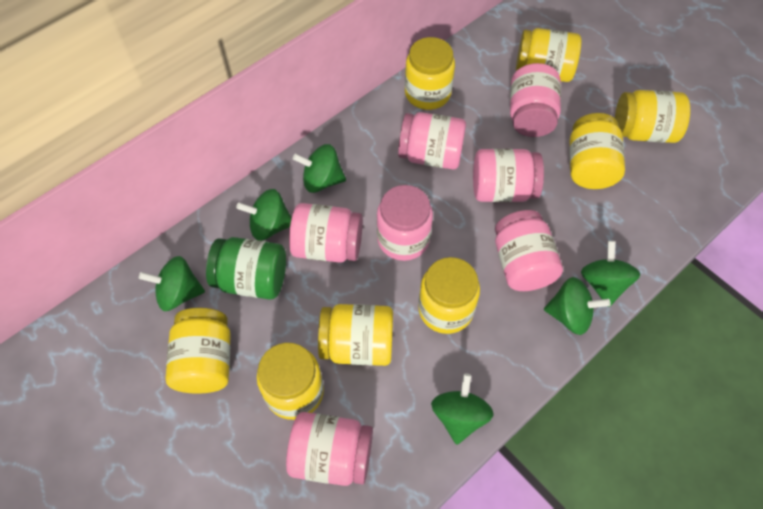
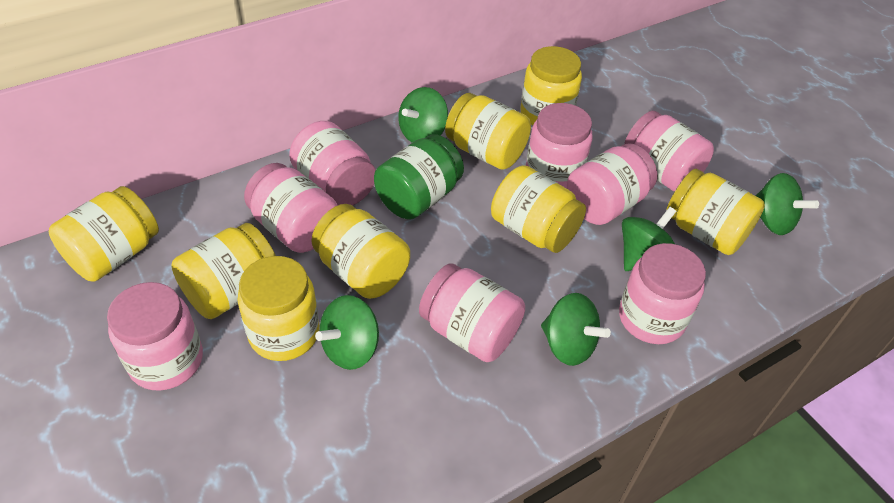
green spinning top: 6 -> 5
pink jar: 7 -> 8

